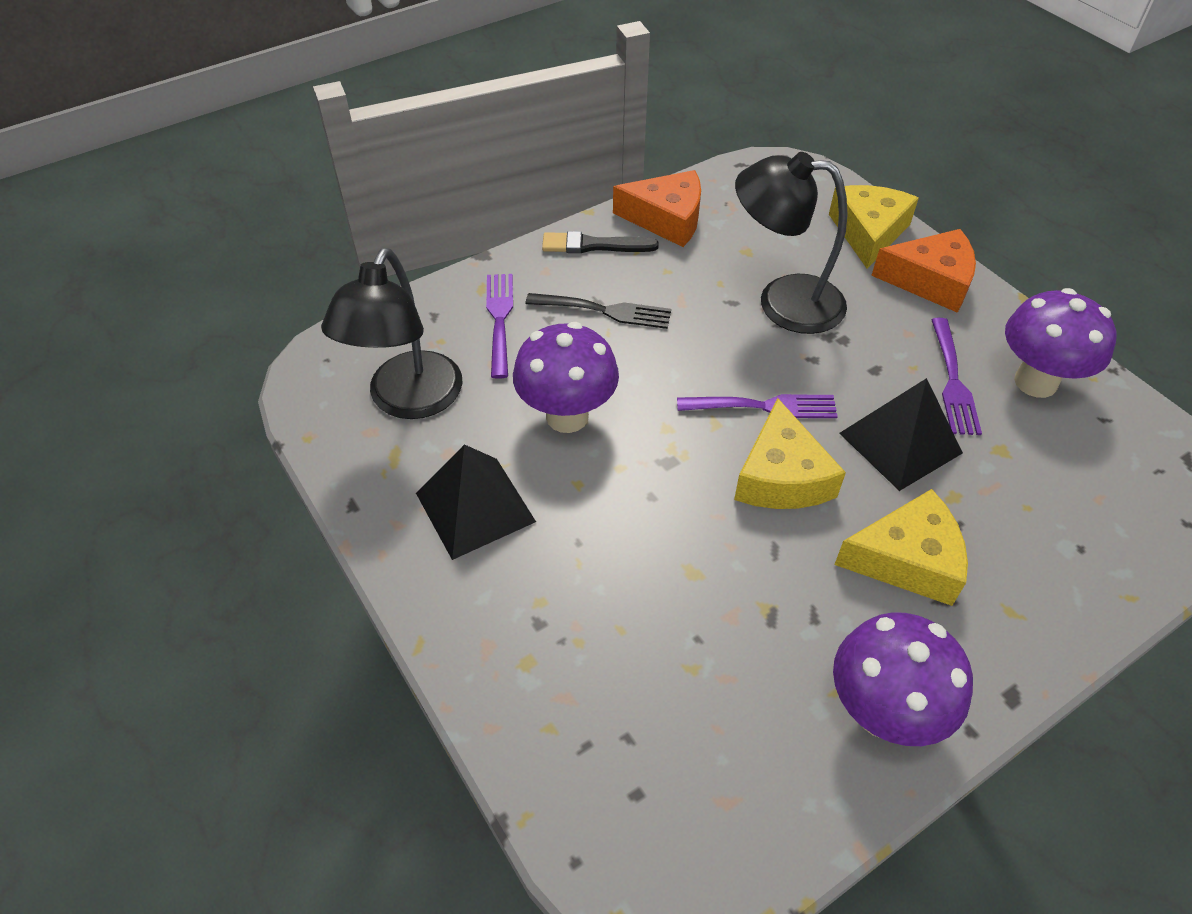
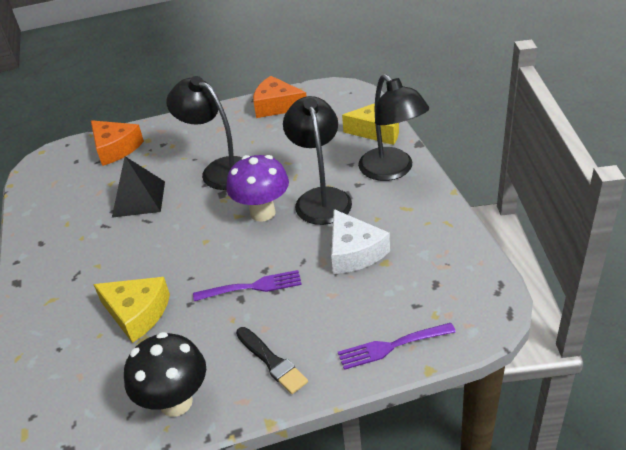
black fork: 1 -> 0
black lamp: 2 -> 3
black mushroom: 0 -> 1
black pyramid: 2 -> 1
purple fork: 3 -> 2
purple mushroom: 3 -> 1
white cheese: 0 -> 1
yellow cheese: 3 -> 2

